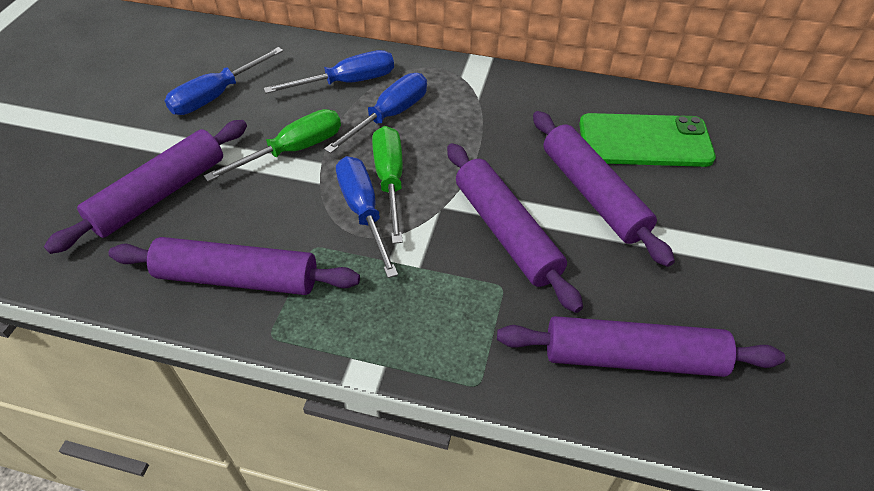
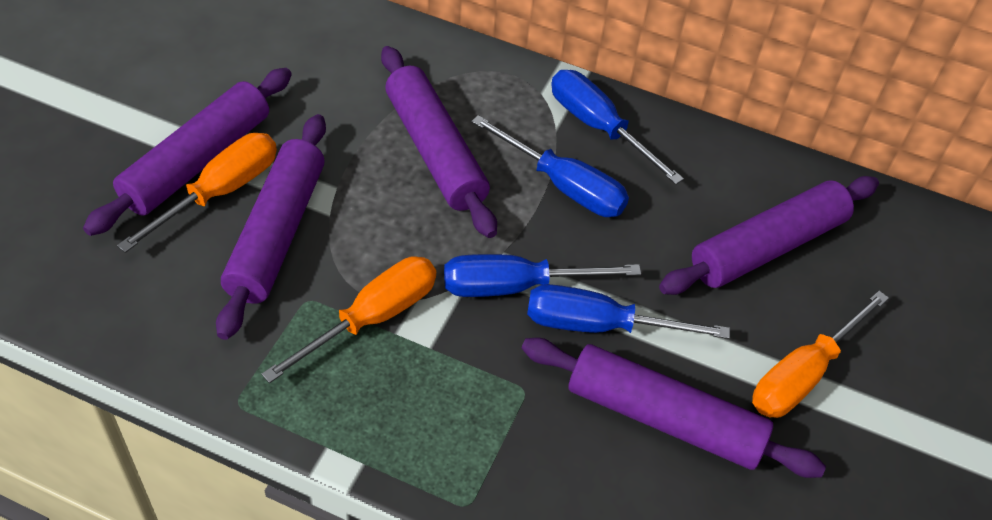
green phone: 1 -> 0
green screwdriver: 2 -> 0
orange screwdriver: 0 -> 3

